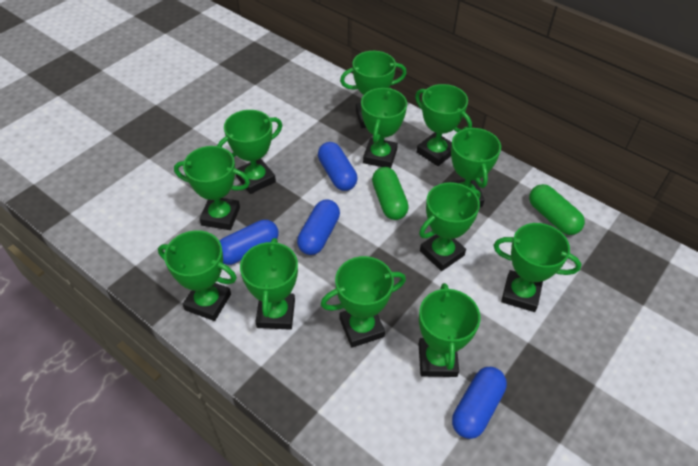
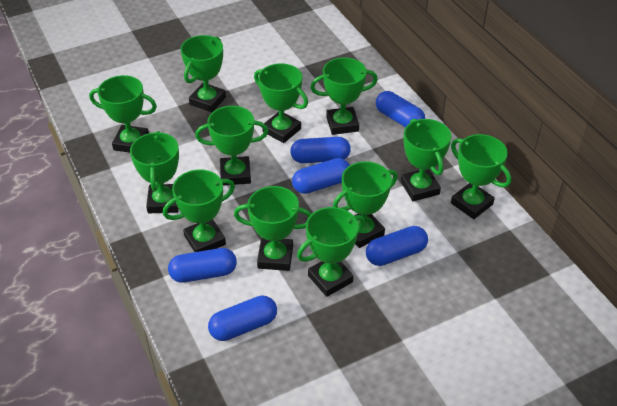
blue capsule: 4 -> 6
green capsule: 2 -> 0

